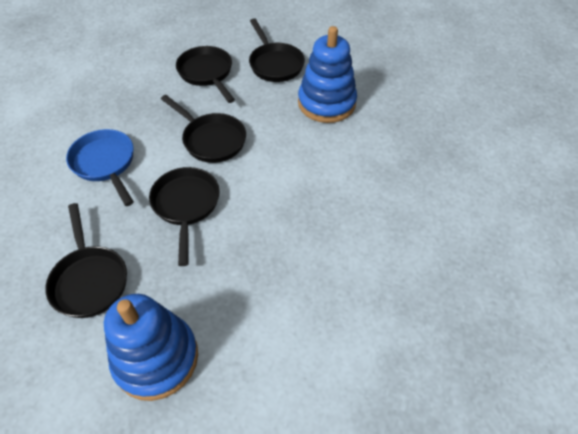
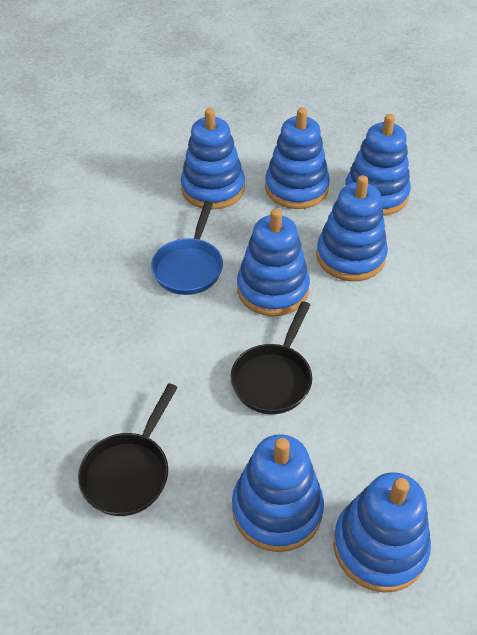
black pan: 5 -> 2
blue stacking toy: 2 -> 7

